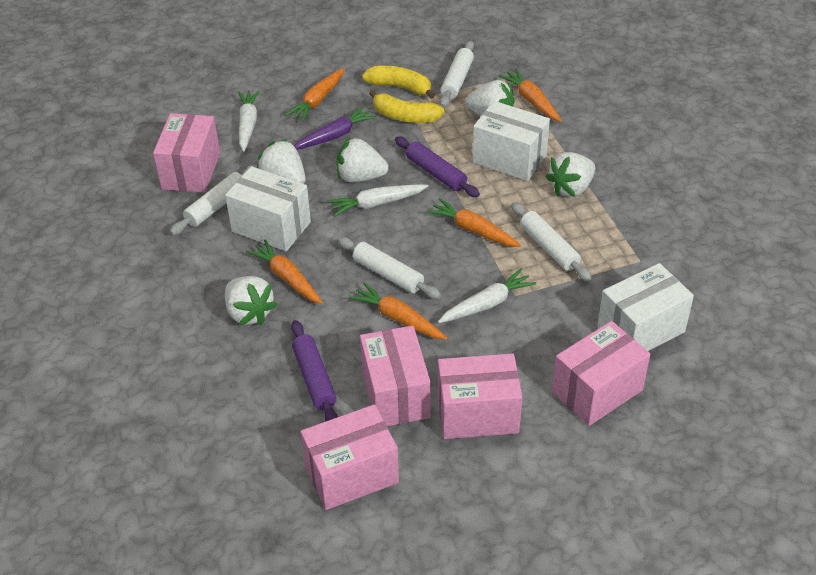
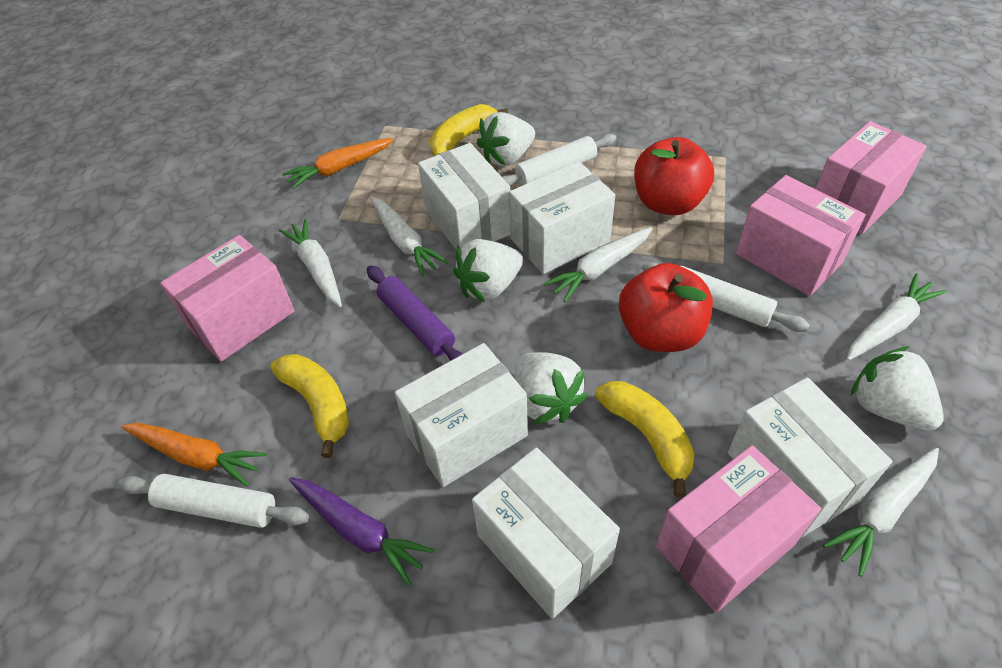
orange carrot: 5 -> 2
pink box: 5 -> 4
purple rolling pin: 2 -> 1
red apple: 0 -> 2
white box: 3 -> 5
white carrot: 3 -> 5
white rolling pin: 4 -> 3
white strawberry: 5 -> 4
yellow banana: 2 -> 3

